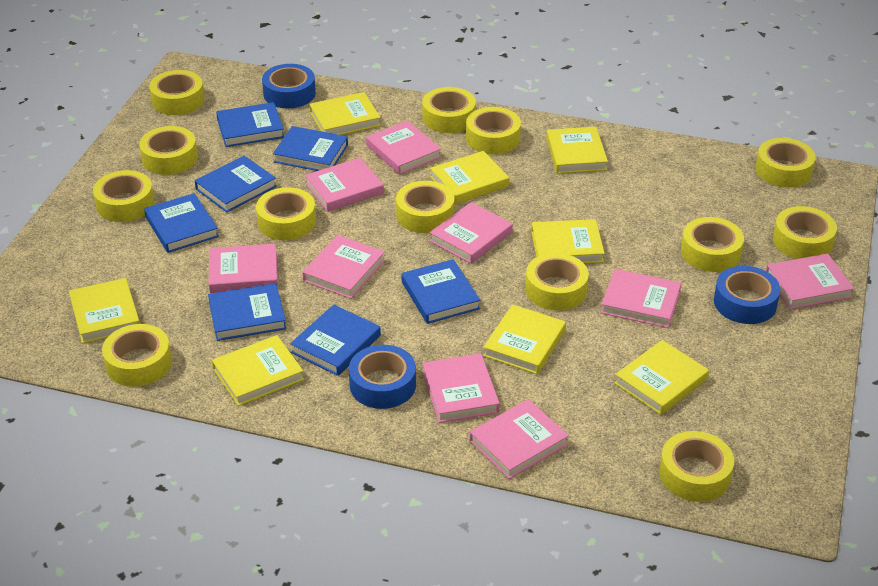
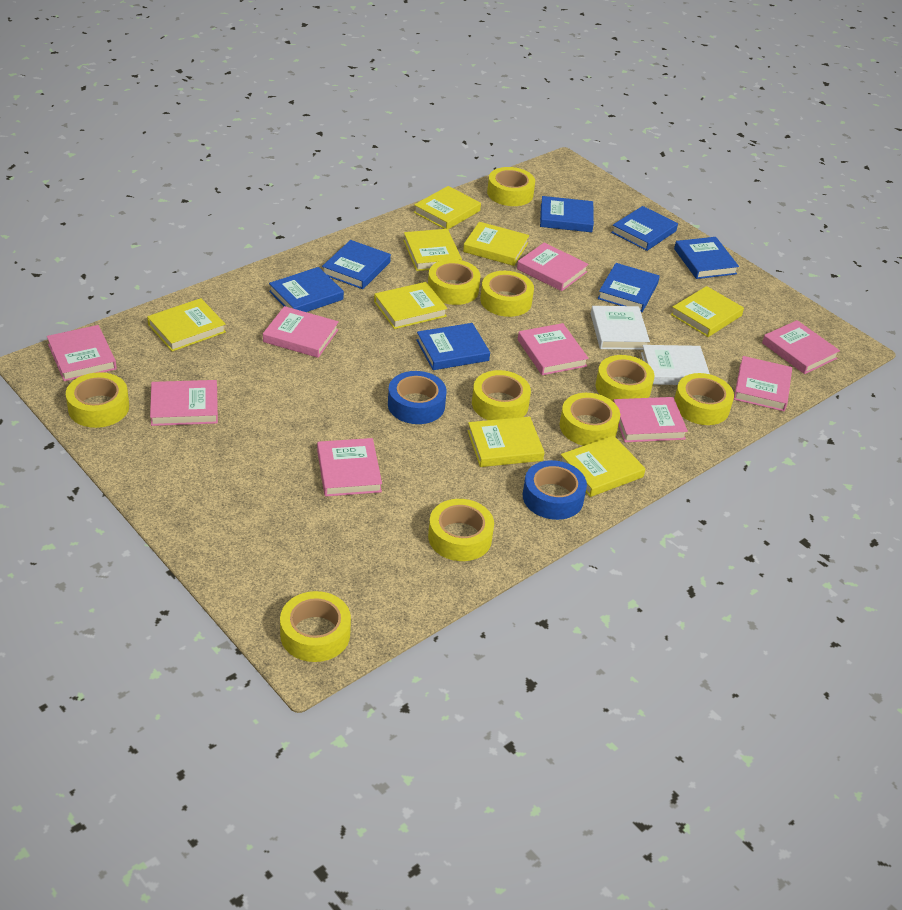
blue tape: 3 -> 2
white book: 0 -> 2
yellow tape: 13 -> 10

